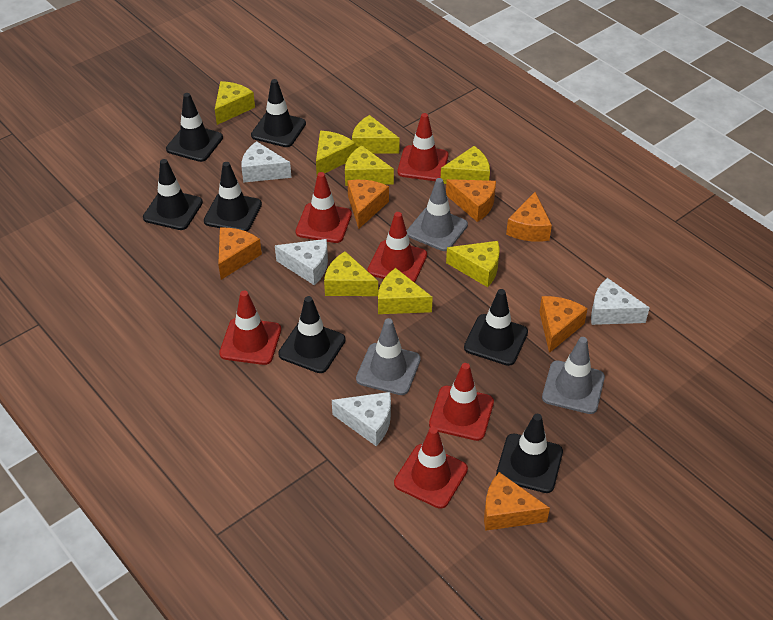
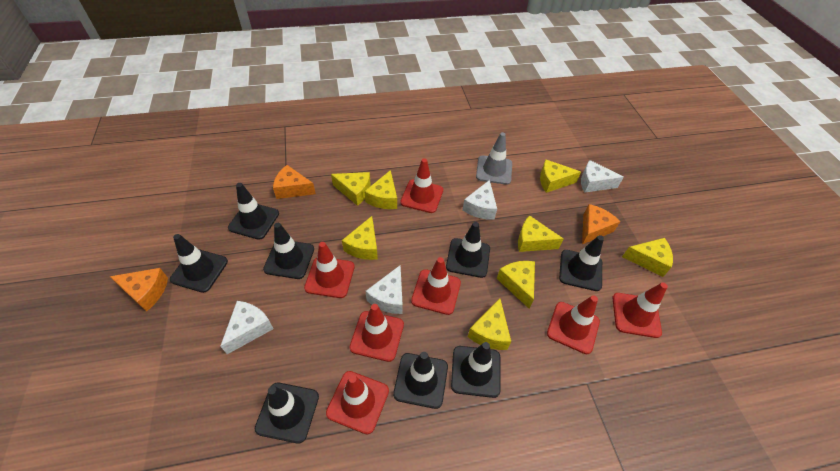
black traffic cone: 7 -> 8
grey traffic cone: 3 -> 1
orange cheese: 6 -> 3
red traffic cone: 6 -> 7

